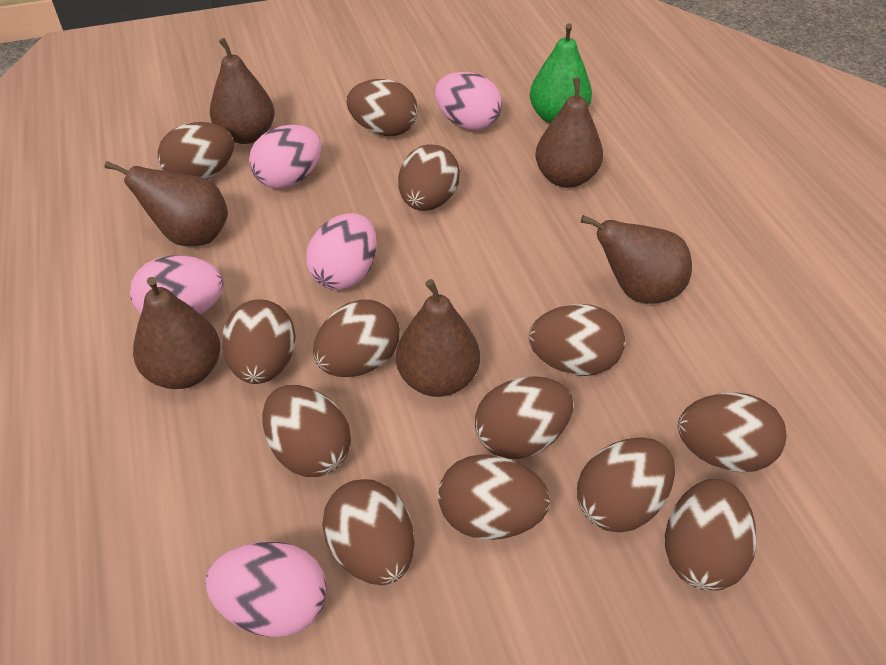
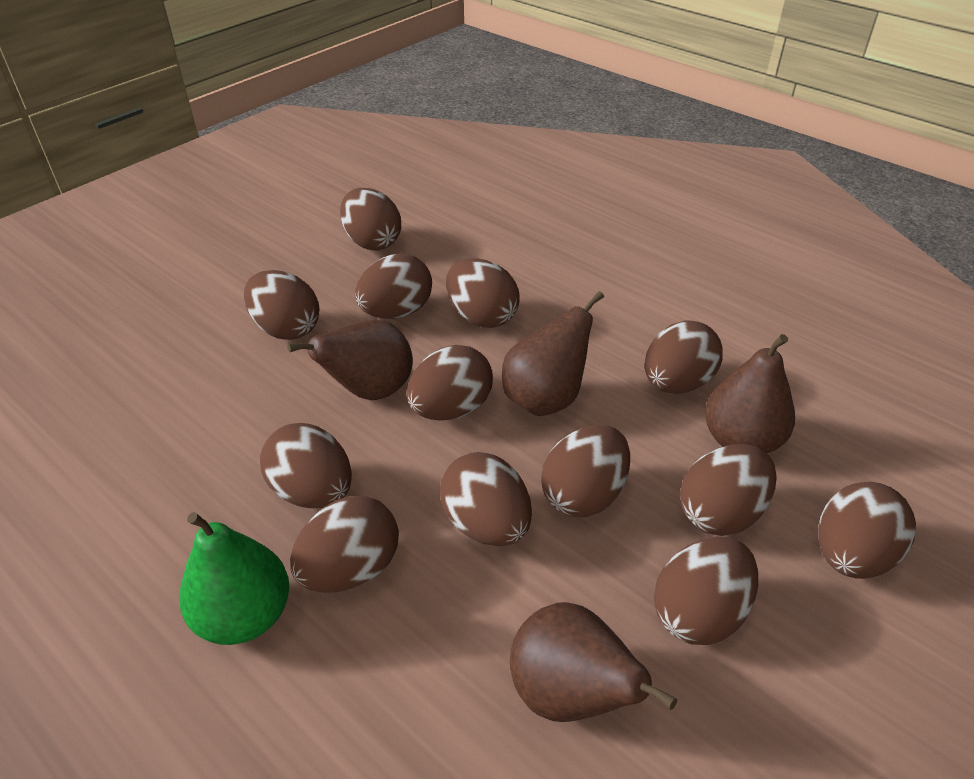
brown pear: 6 -> 4
pink egg: 5 -> 0

